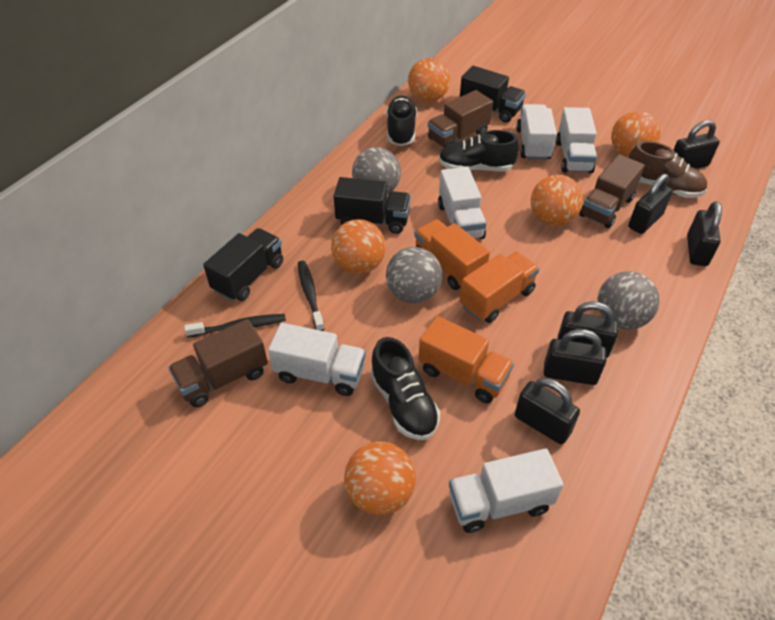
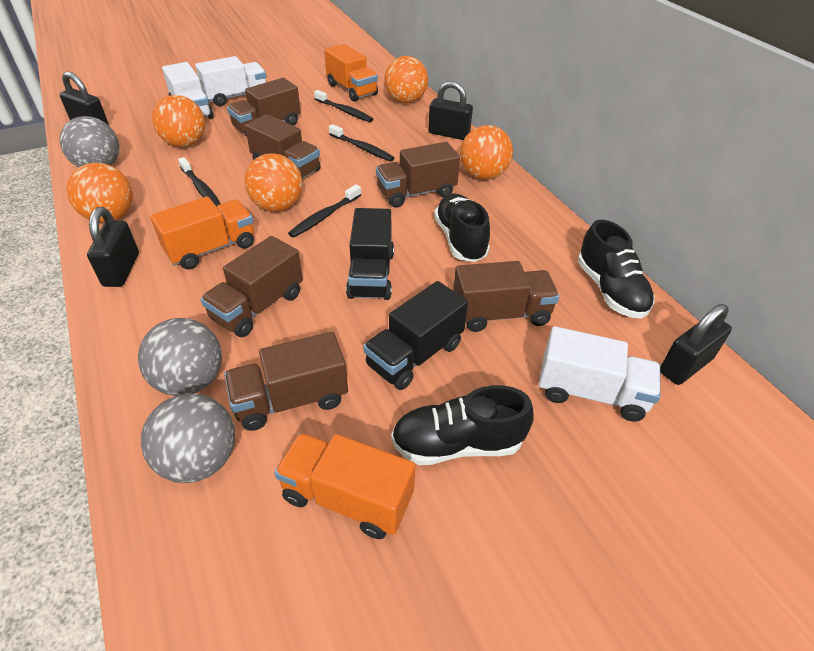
black padlock: 6 -> 4
black toothbrush: 2 -> 4
black truck: 3 -> 2
brown shoe: 1 -> 0
brown truck: 3 -> 6
white truck: 5 -> 3

